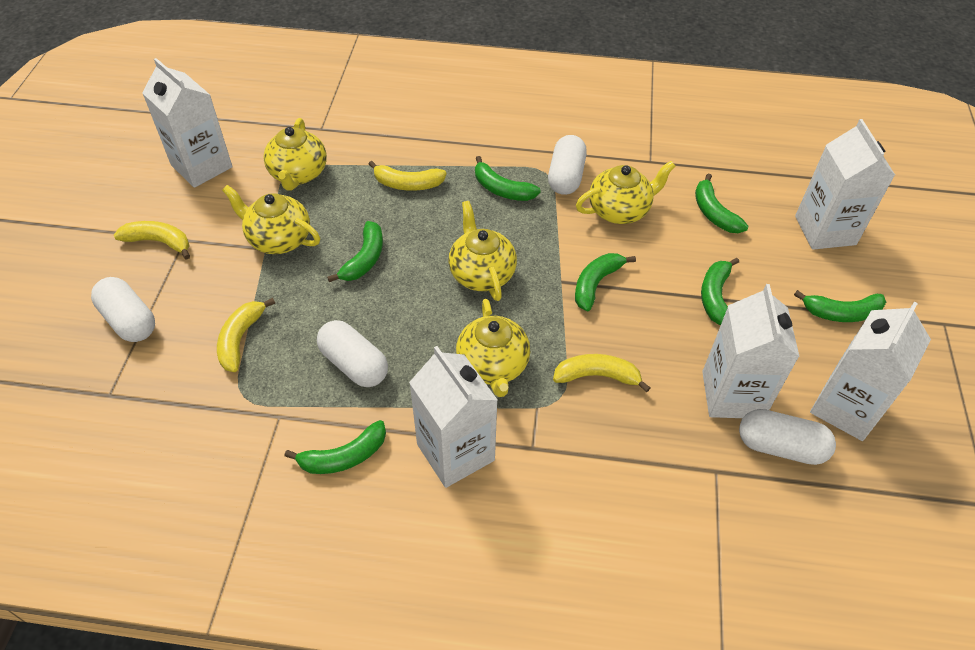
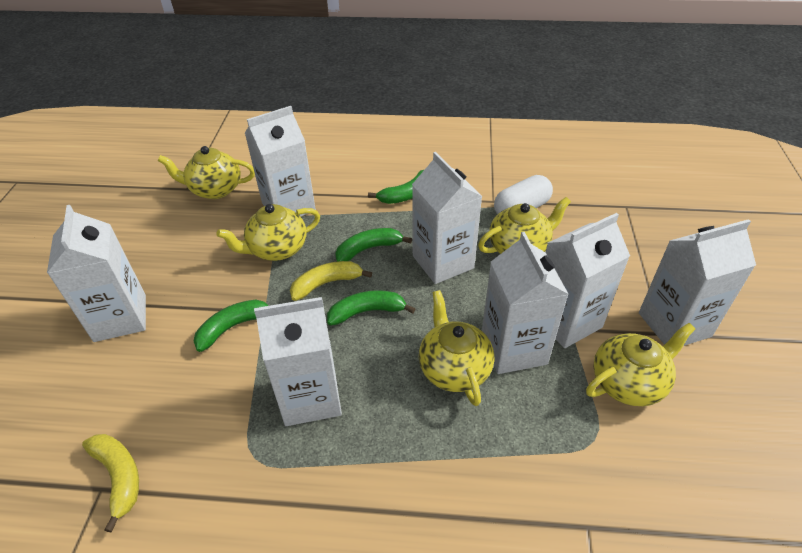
green banana: 7 -> 4
white capsule: 4 -> 1
white carton: 5 -> 7
yellow banana: 4 -> 2

